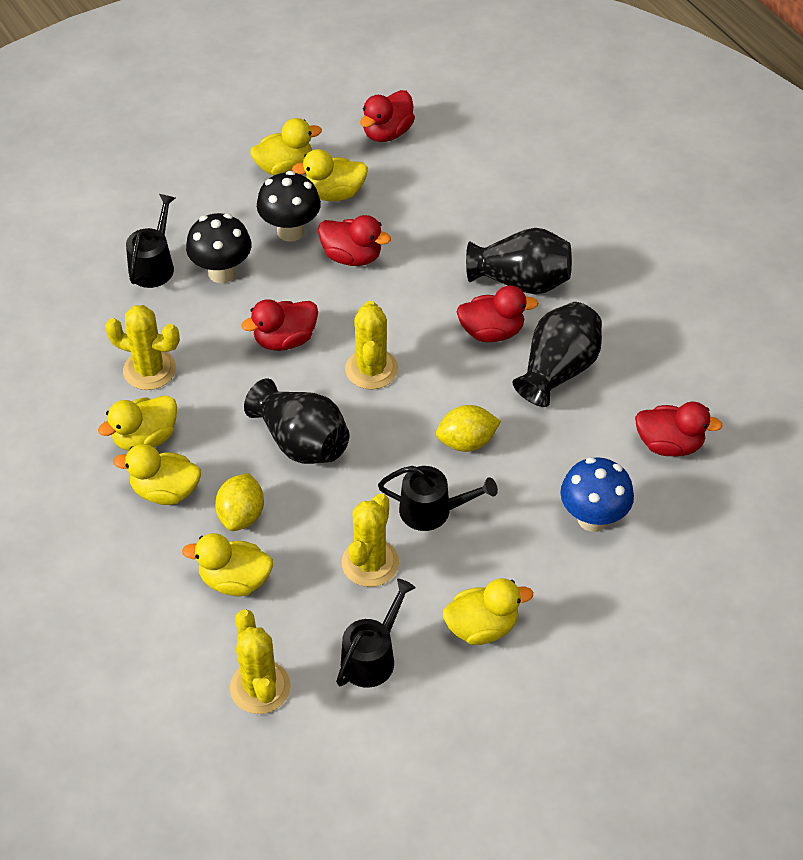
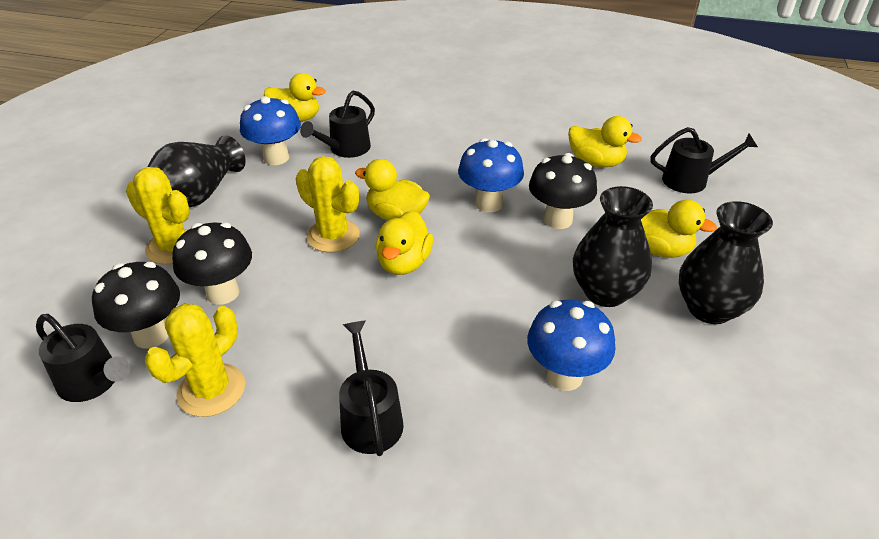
black mushroom: 2 -> 3
black watering can: 3 -> 4
blue mushroom: 1 -> 3
red duck: 5 -> 0
yellow cactus: 4 -> 3
yellow duck: 6 -> 5
yellow lemon: 2 -> 0

